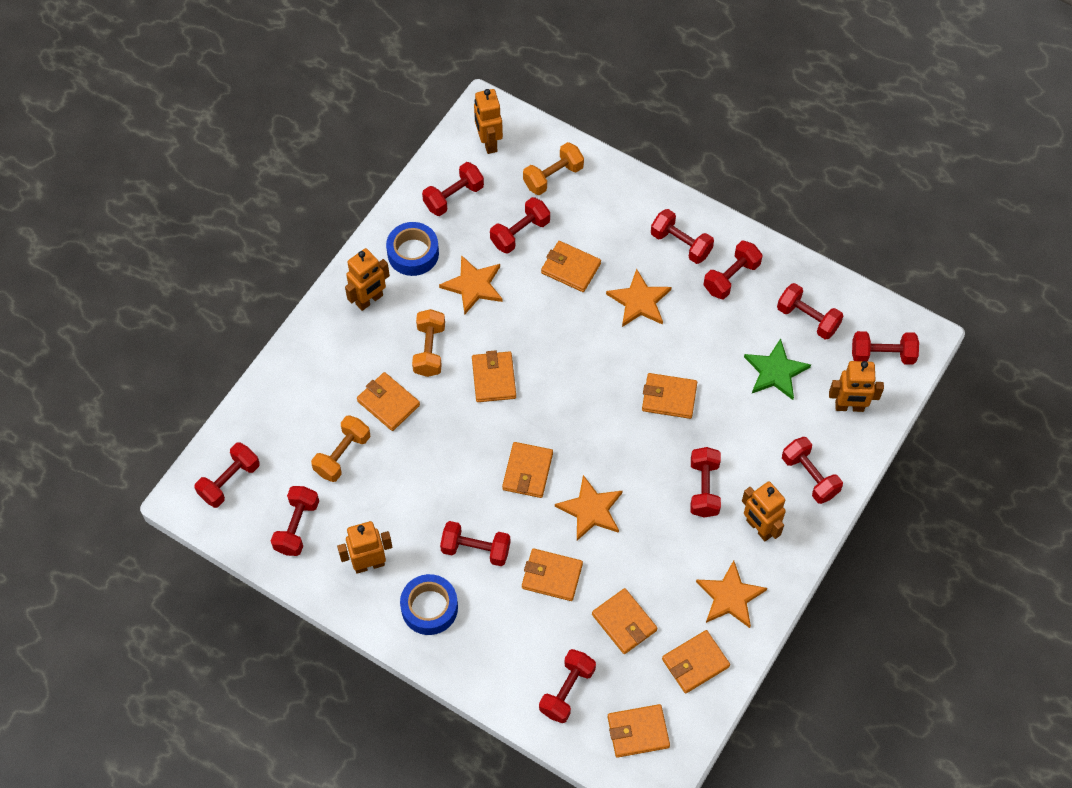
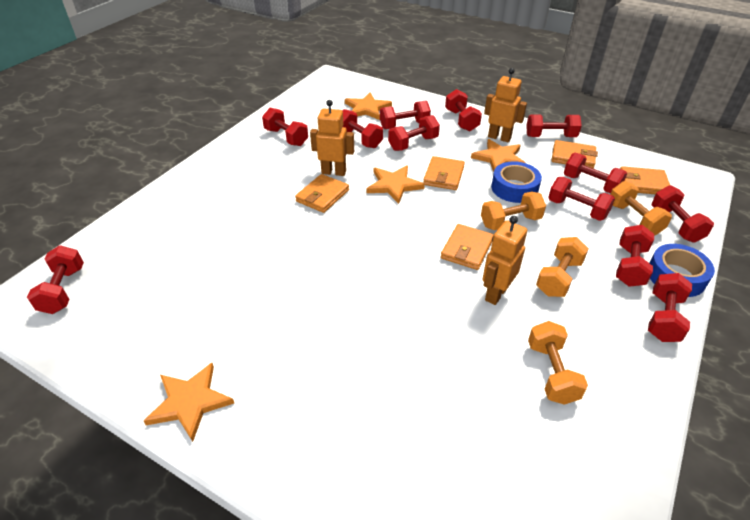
green star: 1 -> 0
orange dumbbell: 3 -> 4
orange robot: 5 -> 3
orange wallet: 9 -> 5

